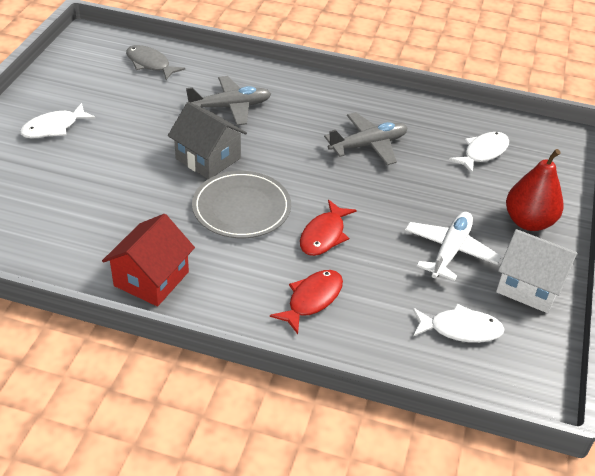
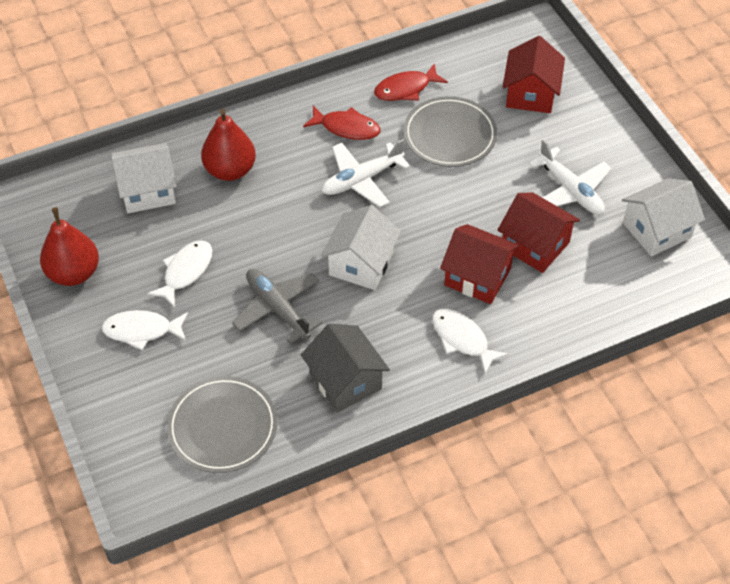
grey fish: 1 -> 0
grey plane: 2 -> 1
grey plate: 1 -> 2
red house: 1 -> 3
red pear: 1 -> 2
white house: 1 -> 3
white plane: 1 -> 2

